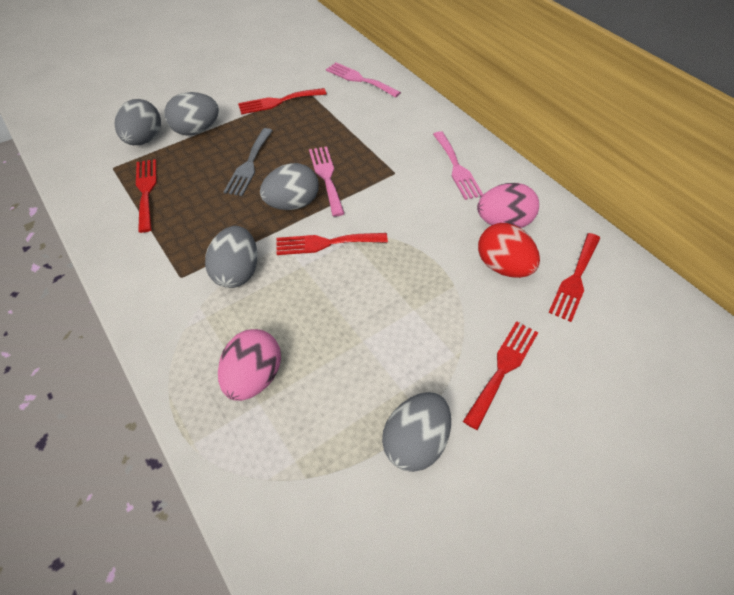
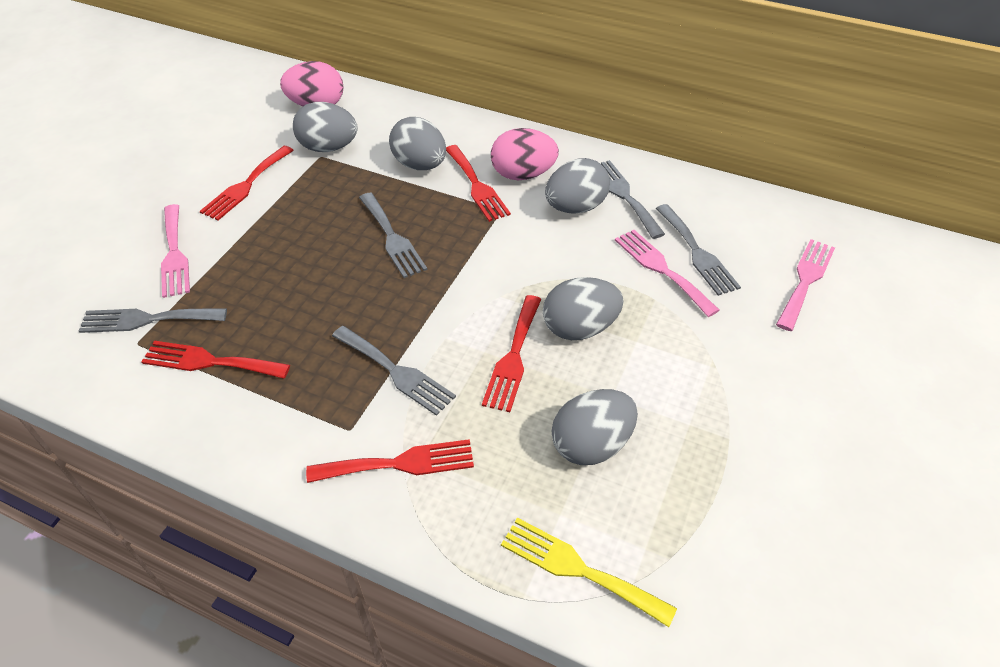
grey fork: 1 -> 5
red egg: 1 -> 0
yellow fork: 0 -> 1

